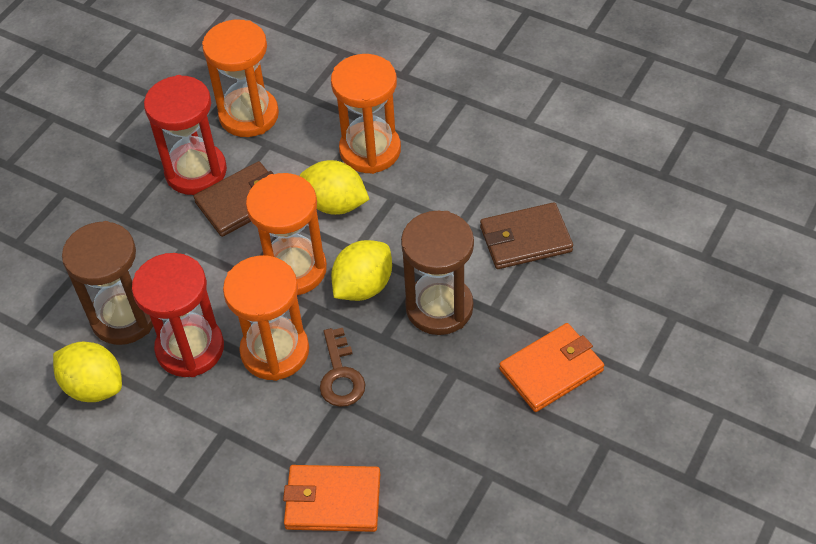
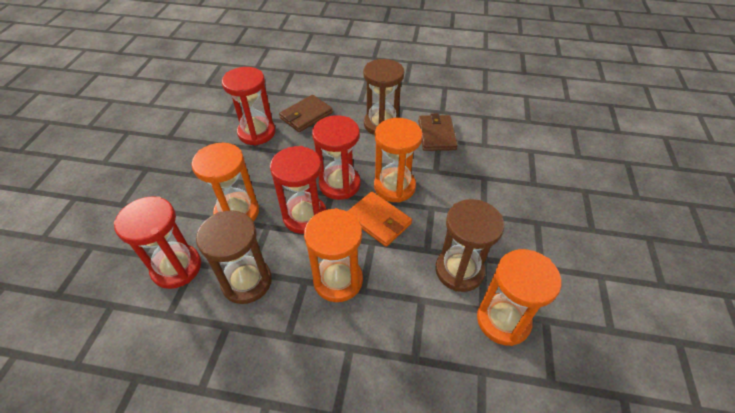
brown hourglass: 2 -> 3
brown key: 1 -> 0
orange wallet: 2 -> 1
red hourglass: 2 -> 4
yellow lemon: 3 -> 0

